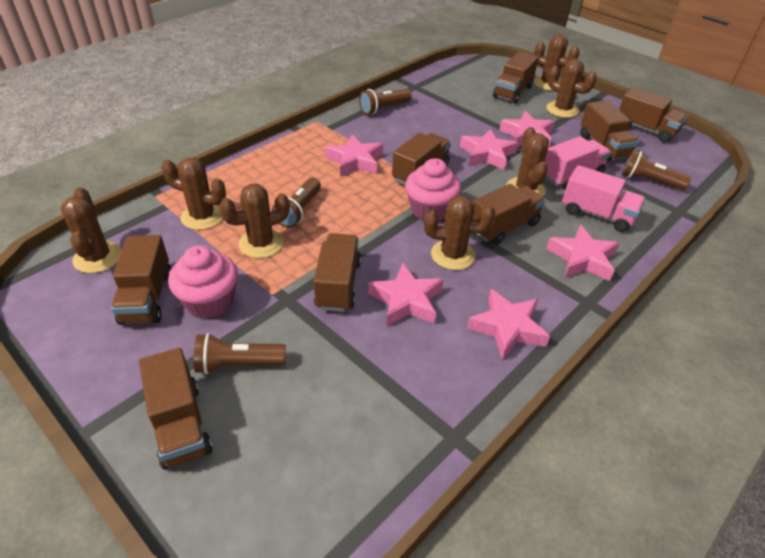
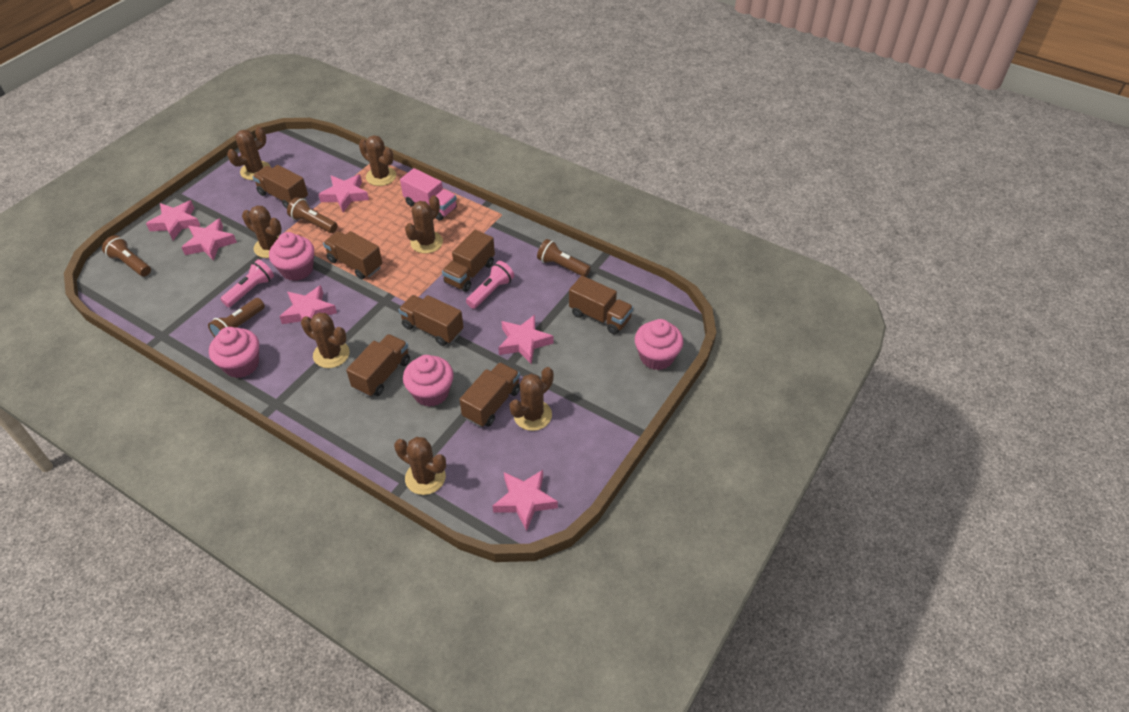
brown truck: 8 -> 7
pink cupcake: 2 -> 4
pink flashlight: 0 -> 2
pink truck: 2 -> 1

